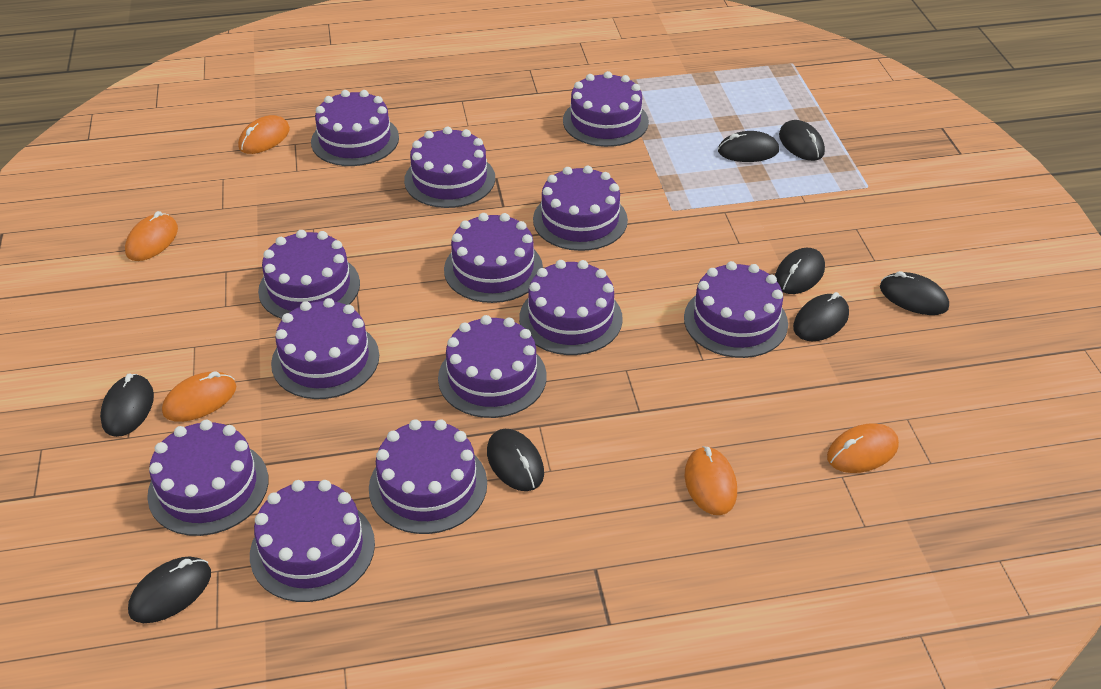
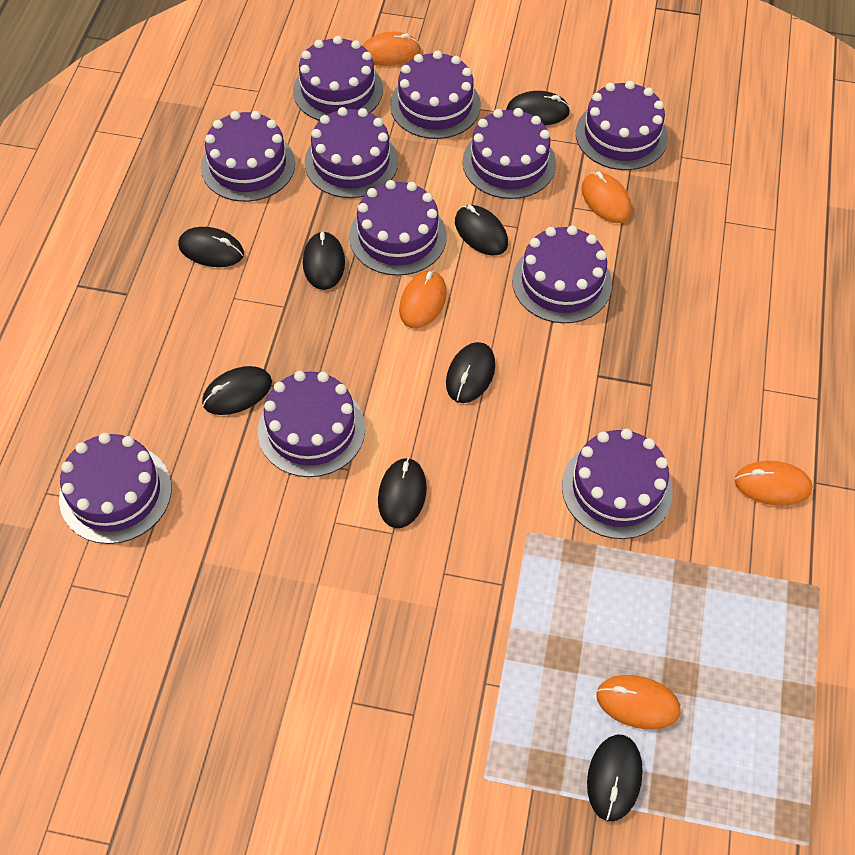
purple cake: 13 -> 11

